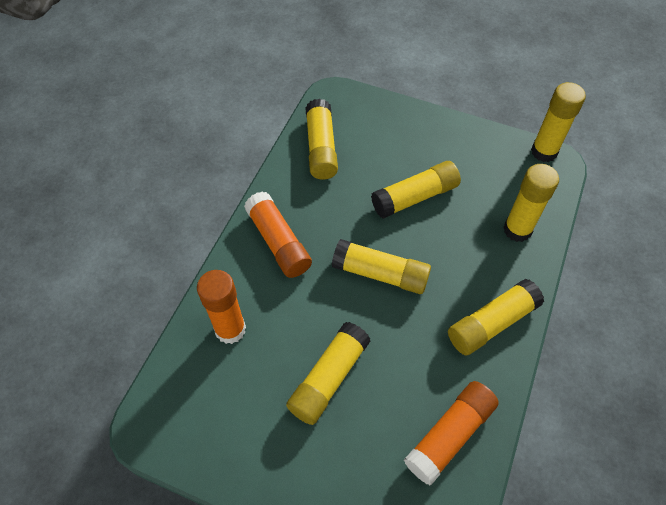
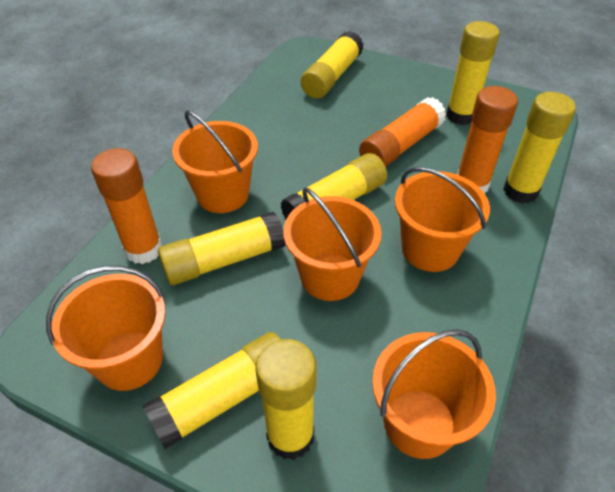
orange bucket: 0 -> 5

